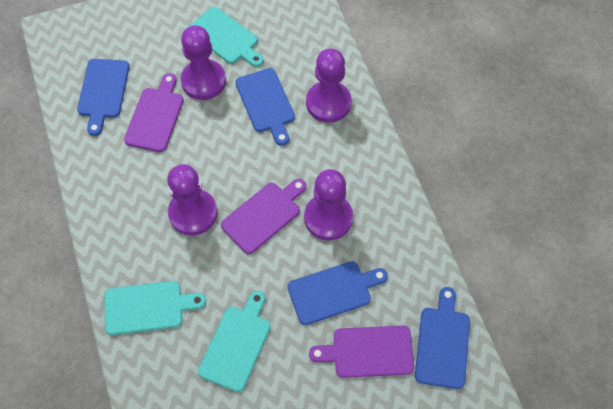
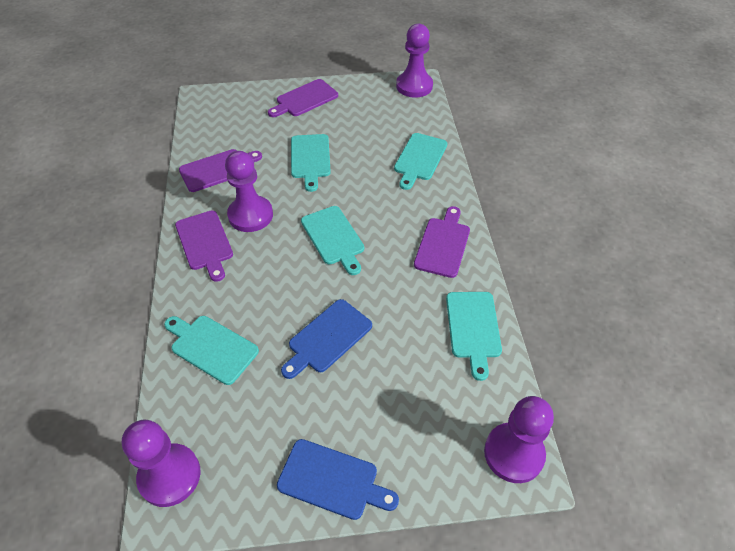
blue cutting board: 4 -> 2
purple cutting board: 3 -> 4
turquoise cutting board: 3 -> 5

